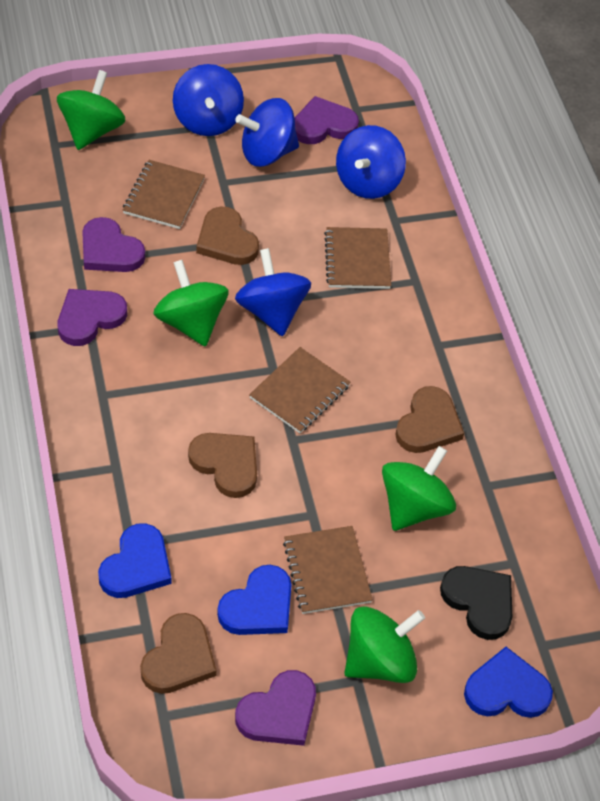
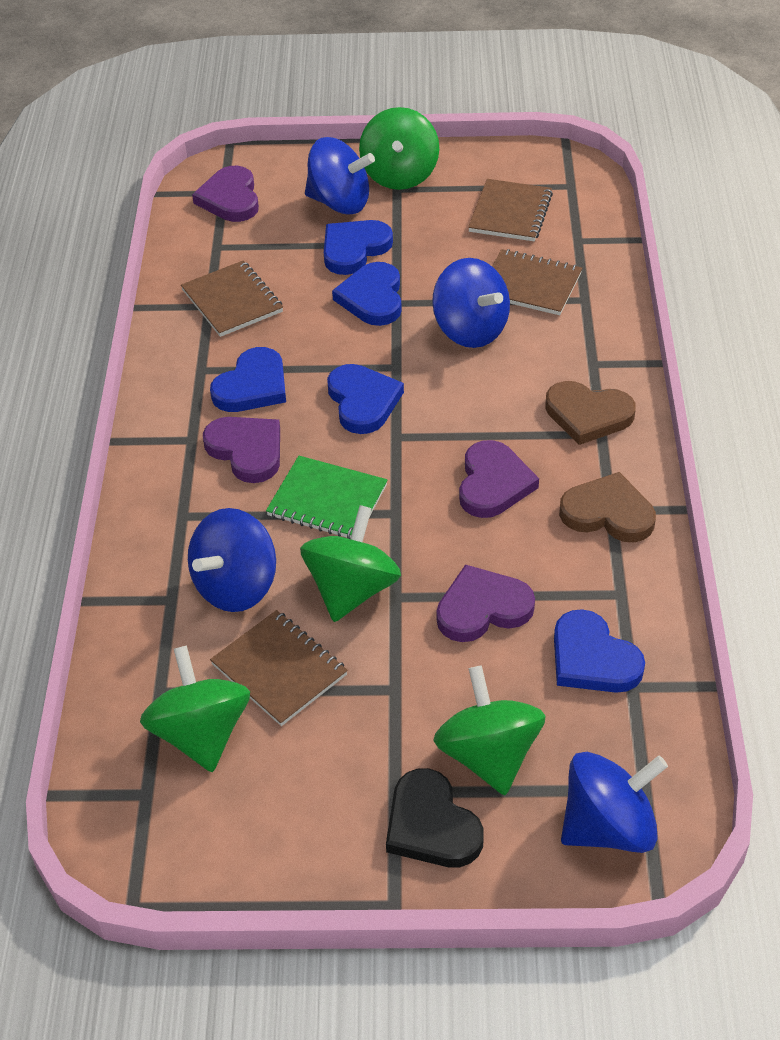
blue heart: 3 -> 5
brown heart: 4 -> 2
green notebook: 0 -> 1

